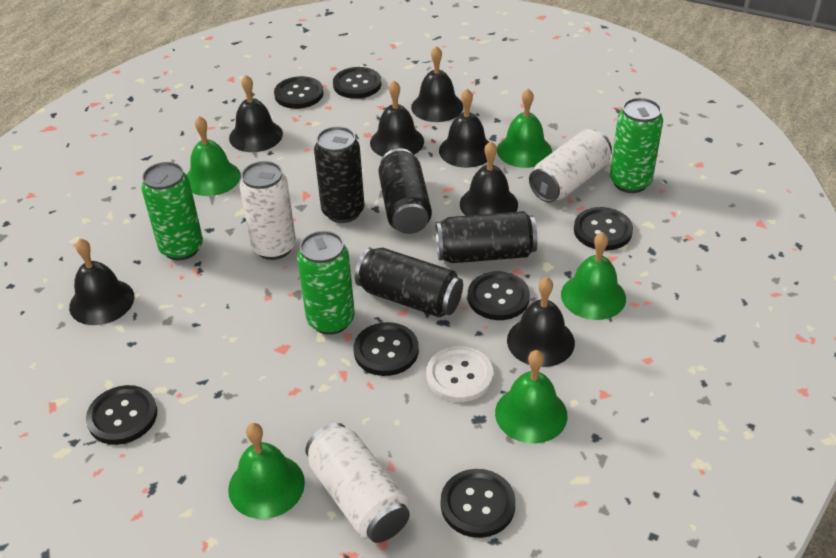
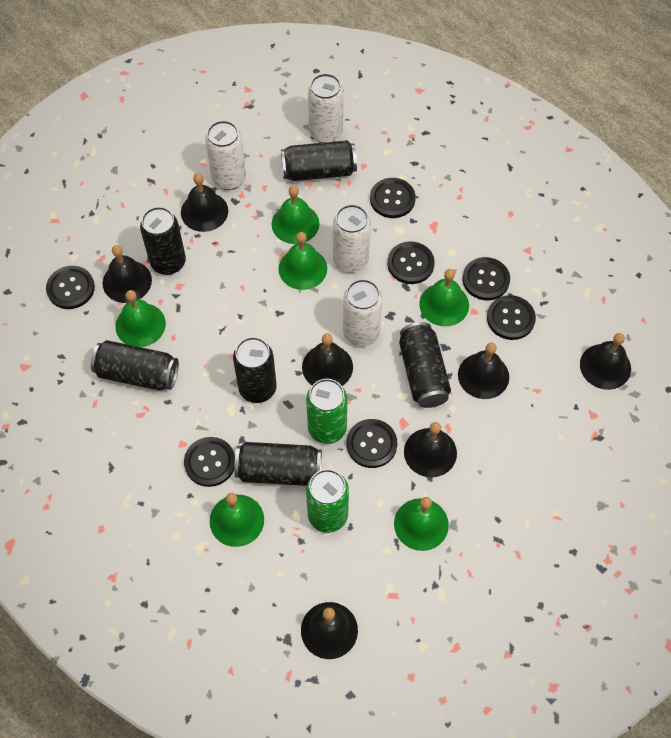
black can: 4 -> 6
green bell: 5 -> 6
green can: 3 -> 2
white button: 1 -> 0
white can: 3 -> 4

